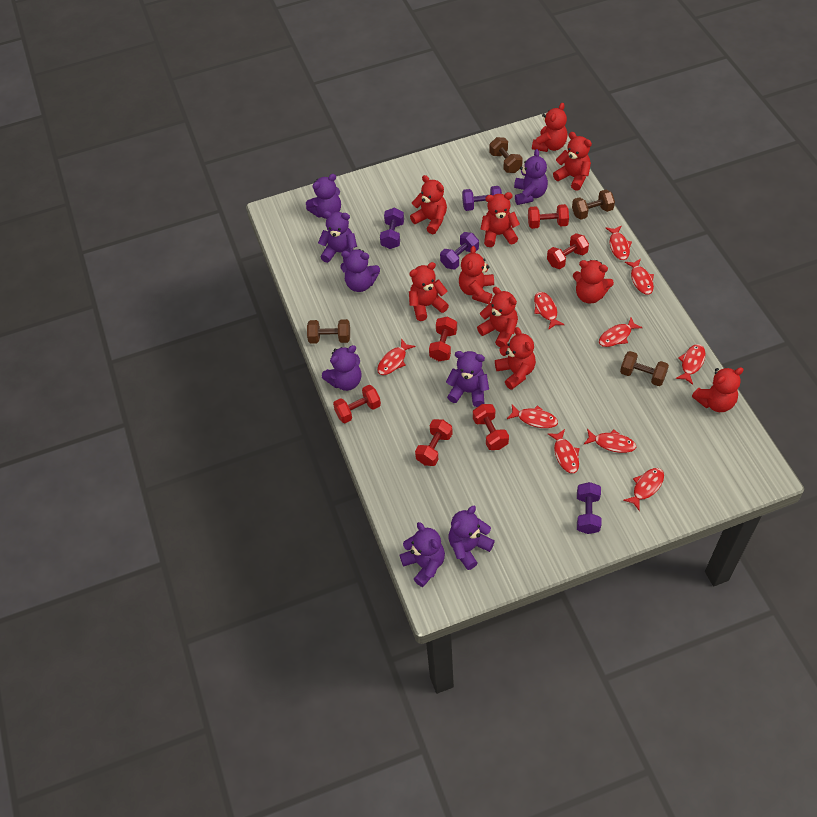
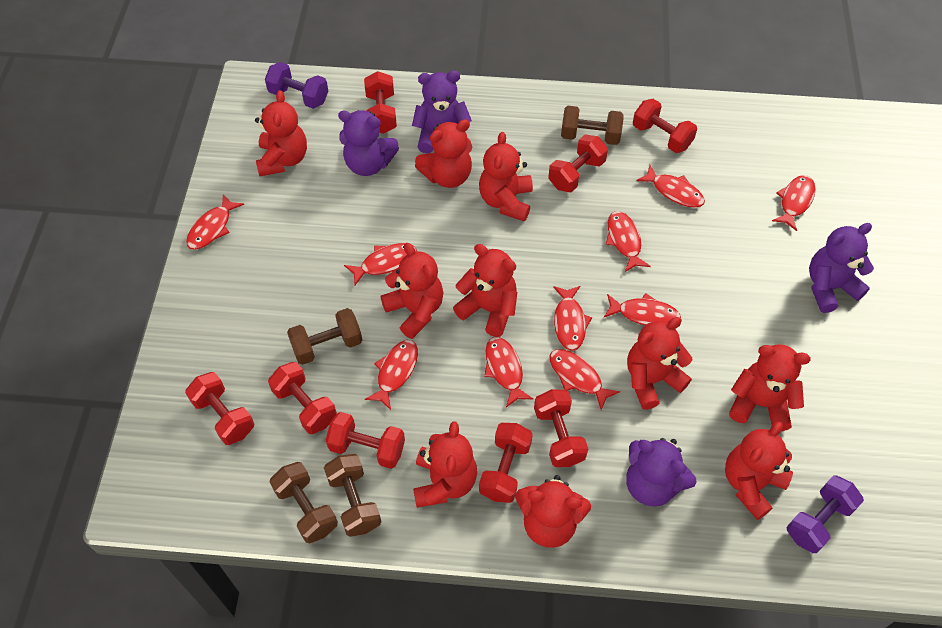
purple dumbbell: 4 -> 2
purple teddy bear: 8 -> 4
red dumbbell: 6 -> 8

